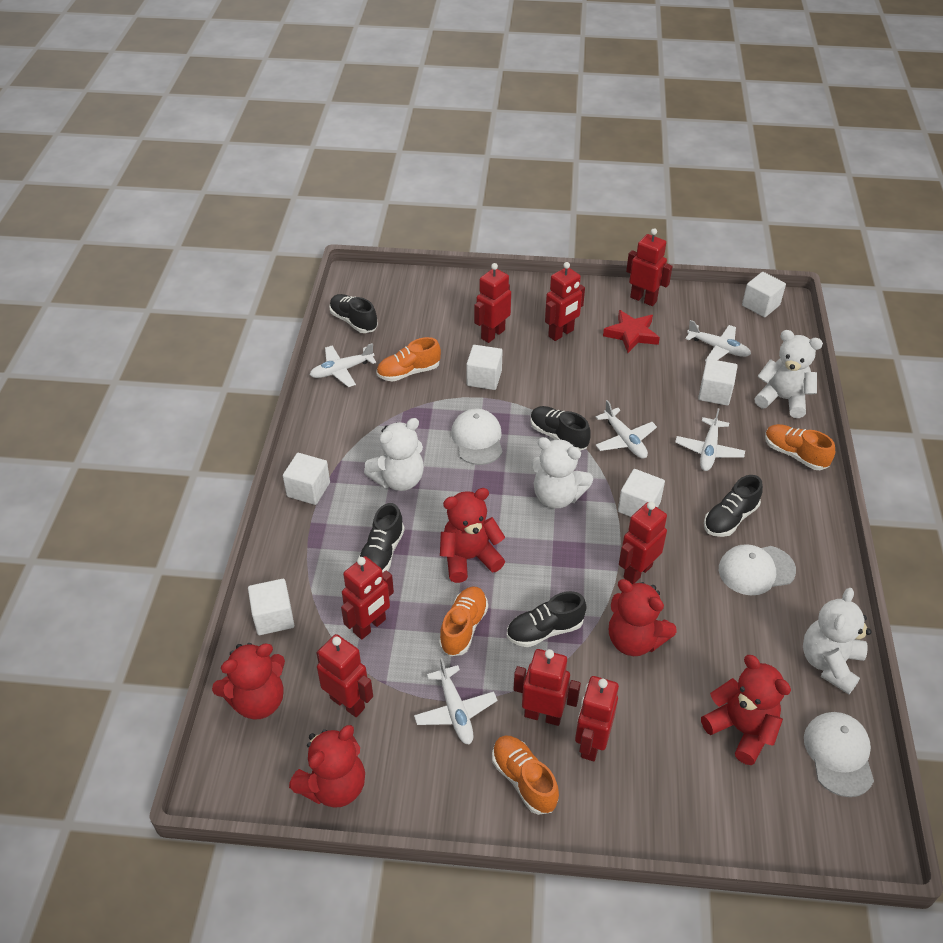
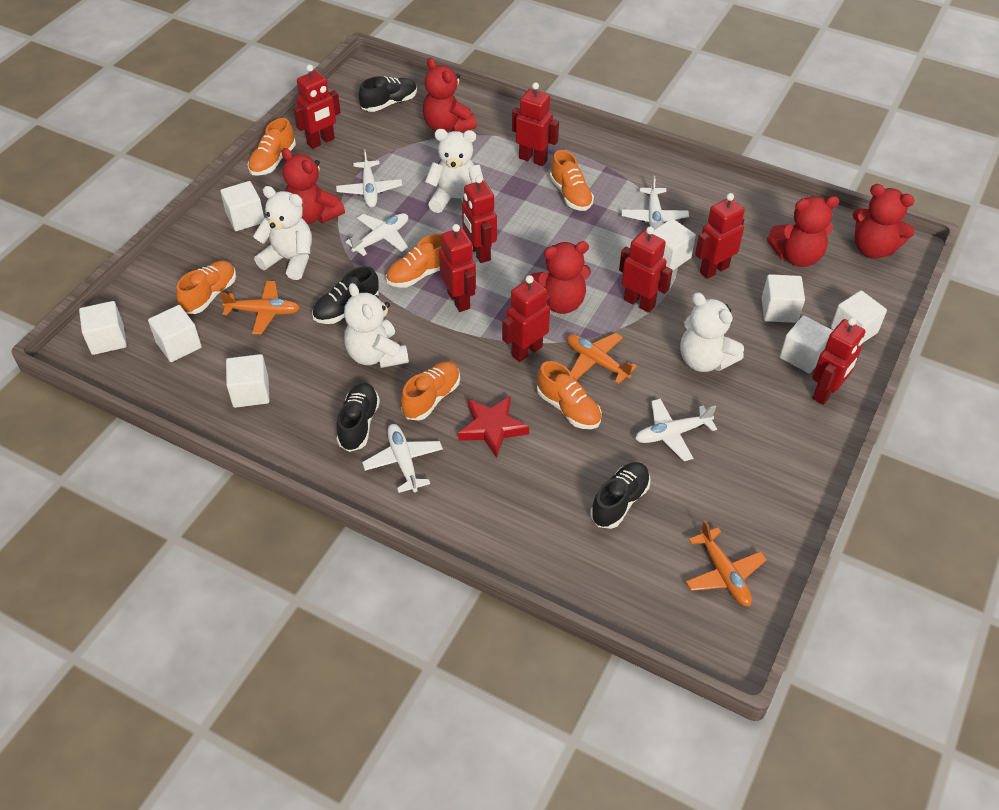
black shoe: 5 -> 4
orange plane: 0 -> 3
orange shoe: 4 -> 6
white cap: 3 -> 0
white cube: 6 -> 8

